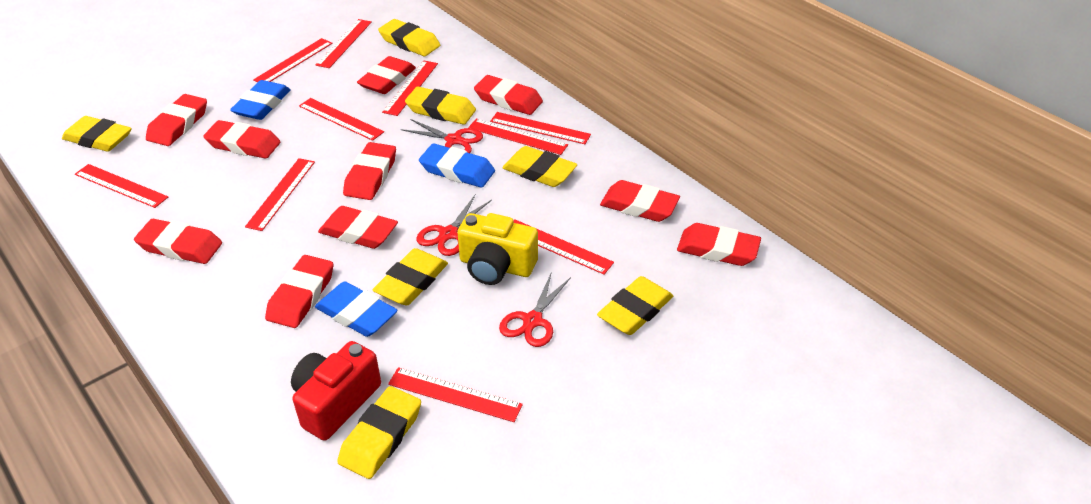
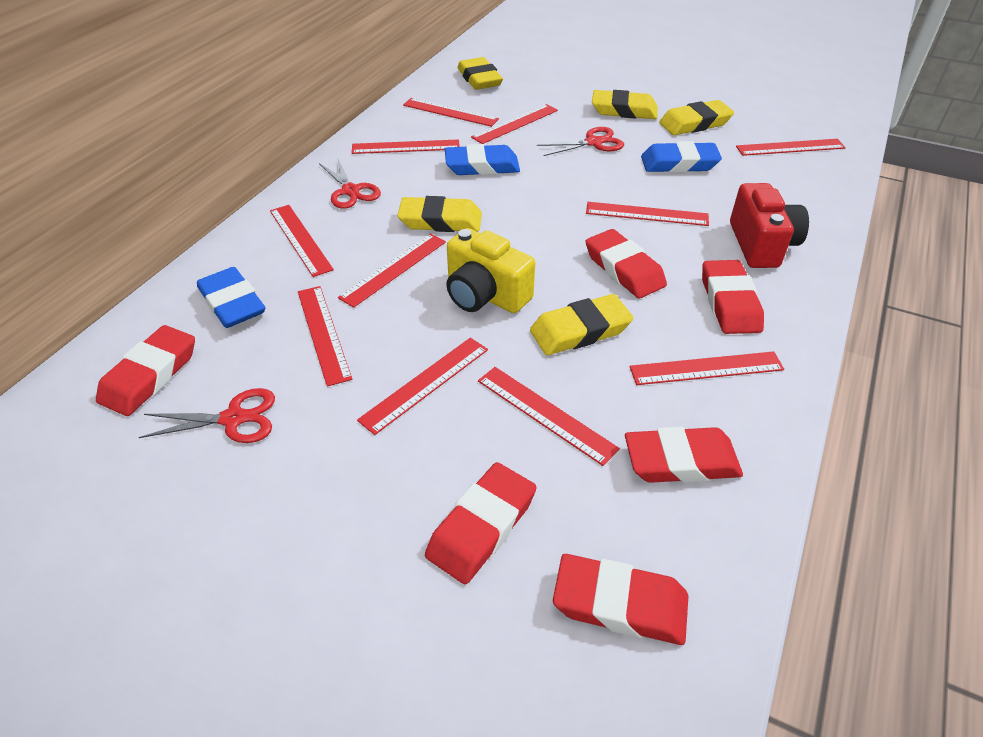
red eraser: 10 -> 6
red ruler: 10 -> 11
yellow eraser: 7 -> 5

